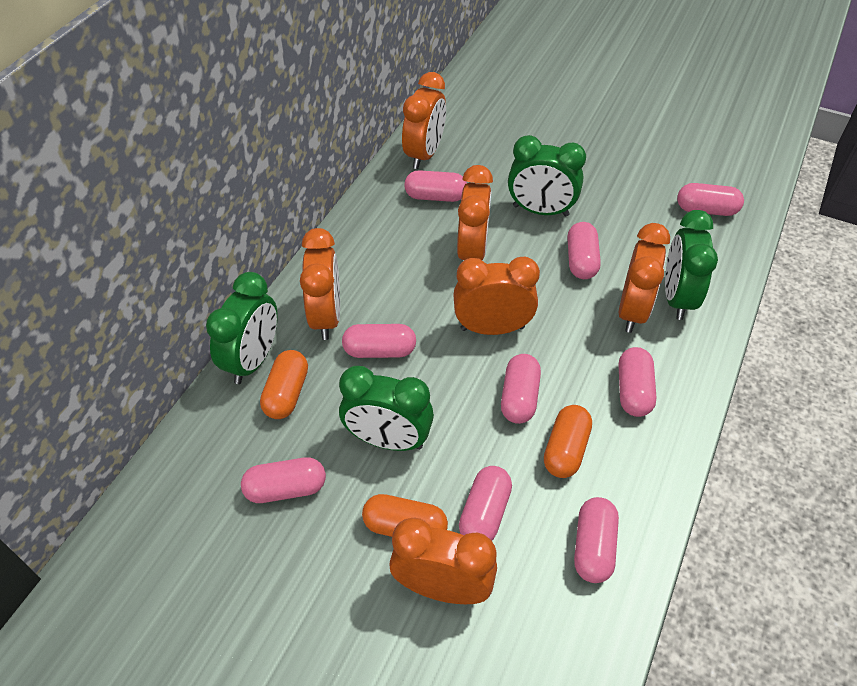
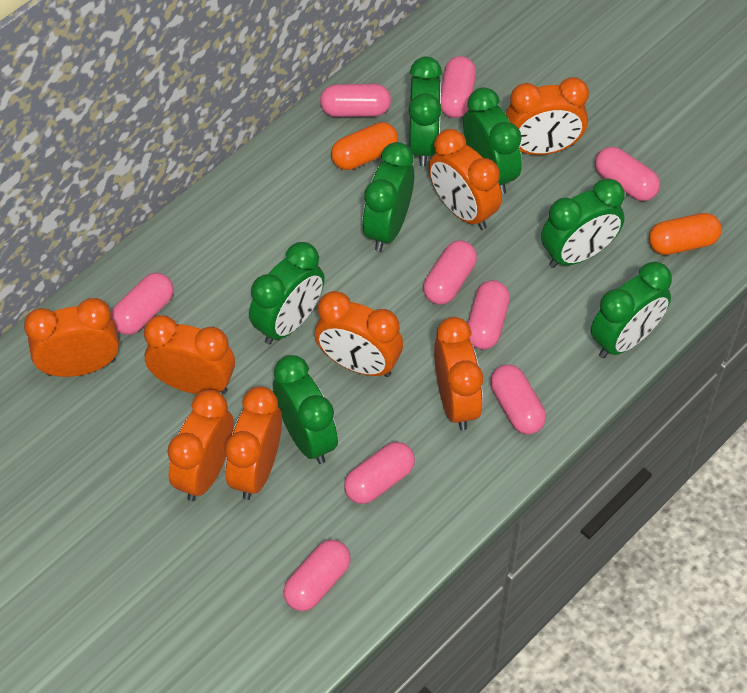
green clock: 4 -> 7
orange capsule: 3 -> 2
orange clock: 6 -> 8

